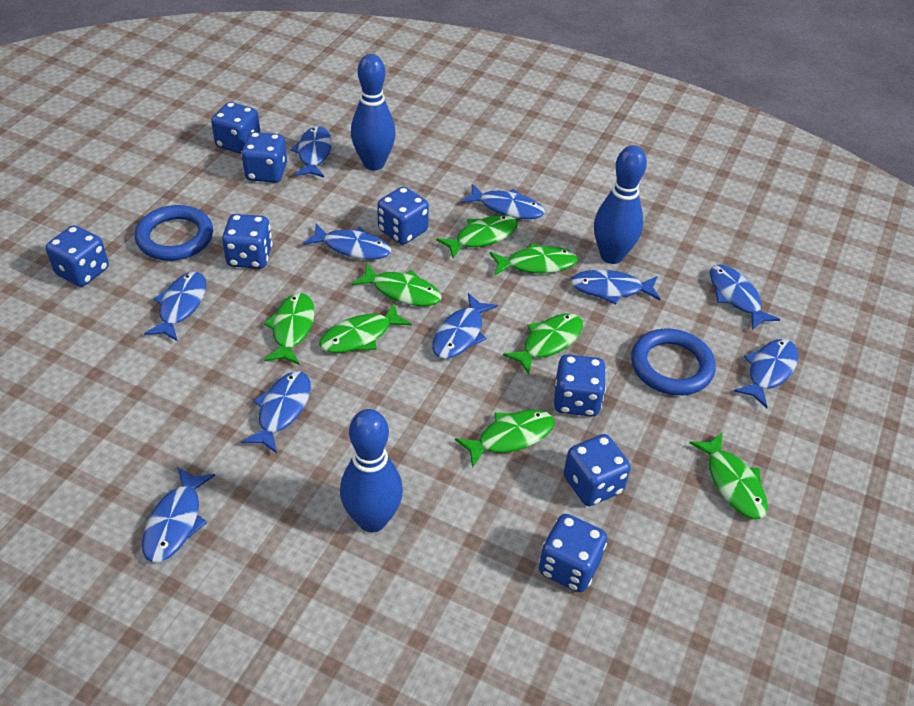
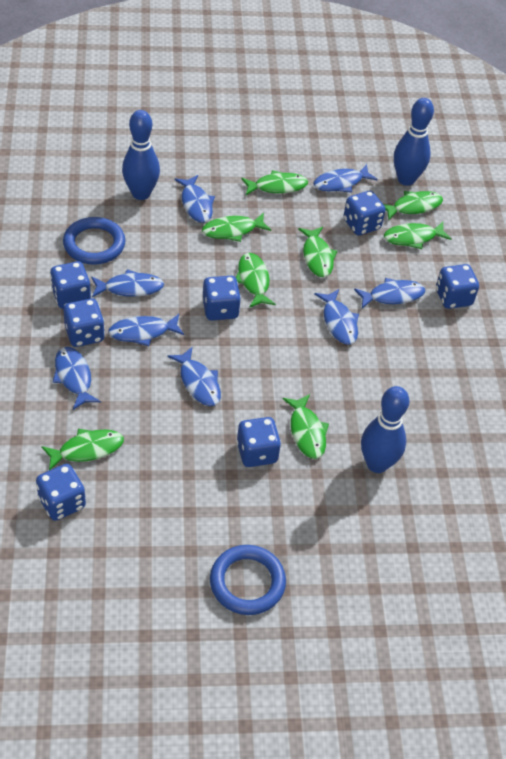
blue dice: 8 -> 7
blue fish: 10 -> 8

